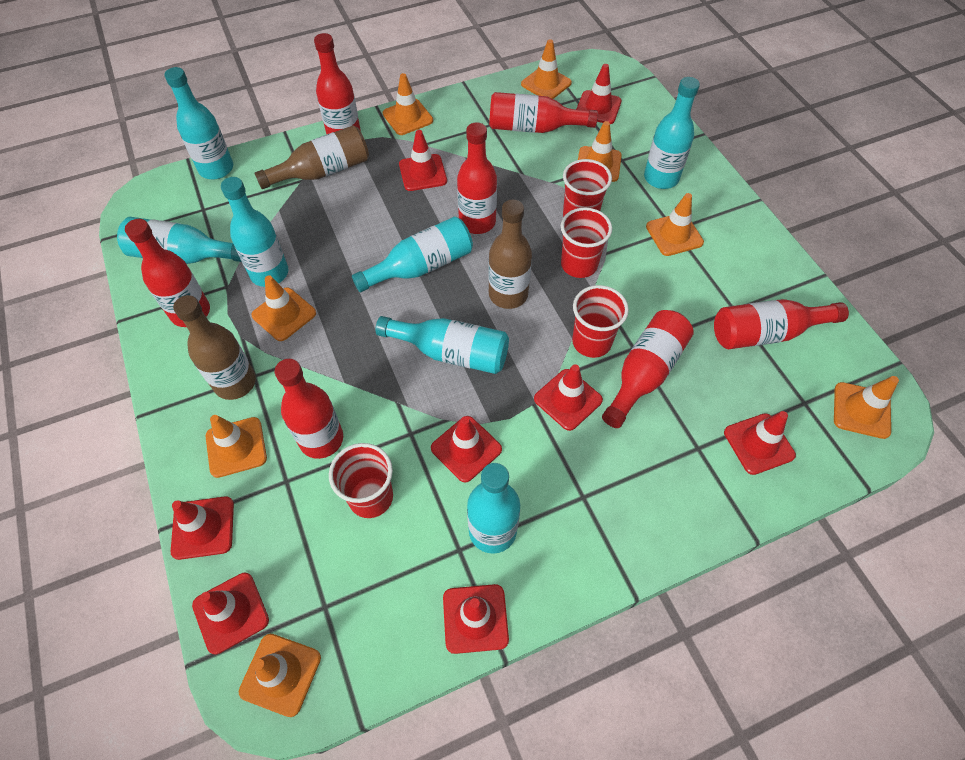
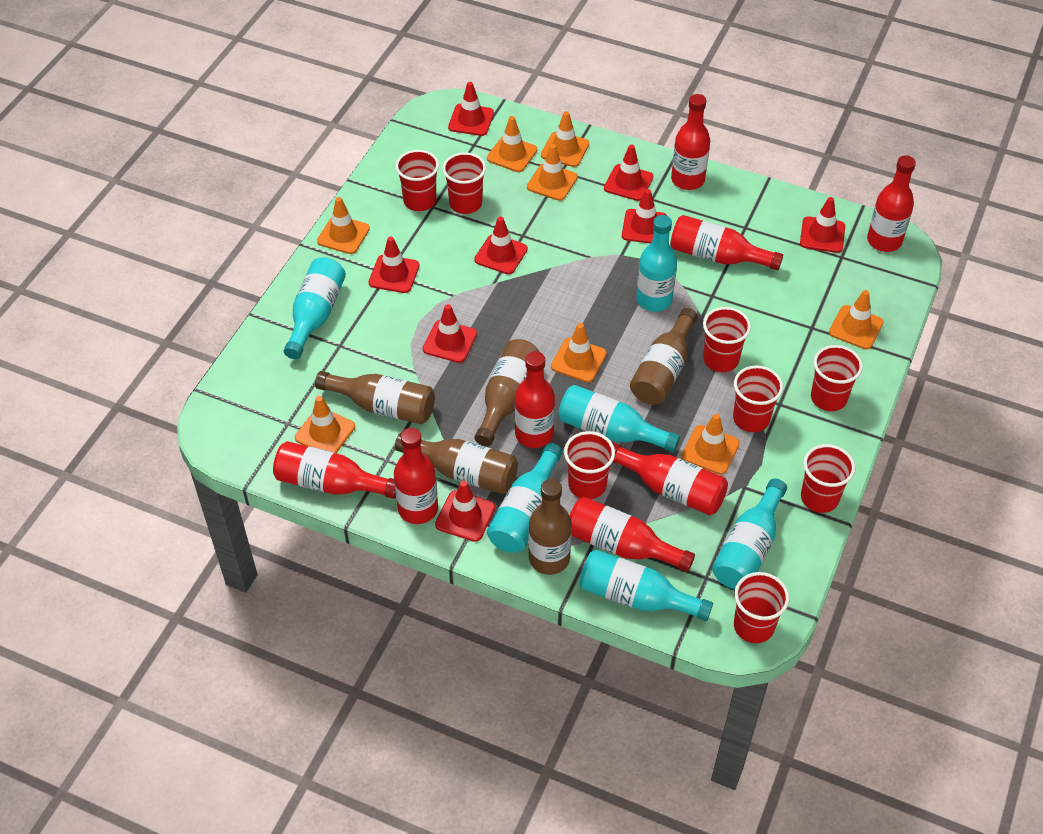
brown bottle: 3 -> 5
red bottle: 7 -> 8
red cup: 4 -> 8
turquoise bottle: 7 -> 6

